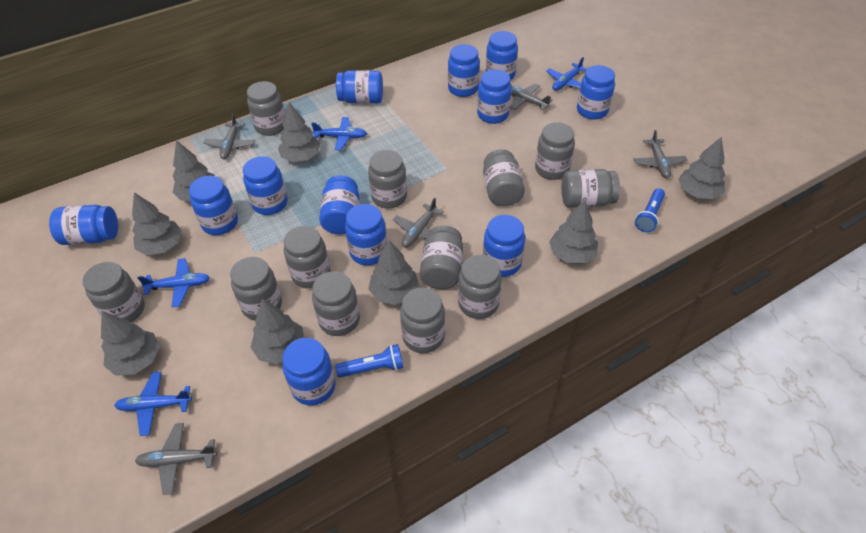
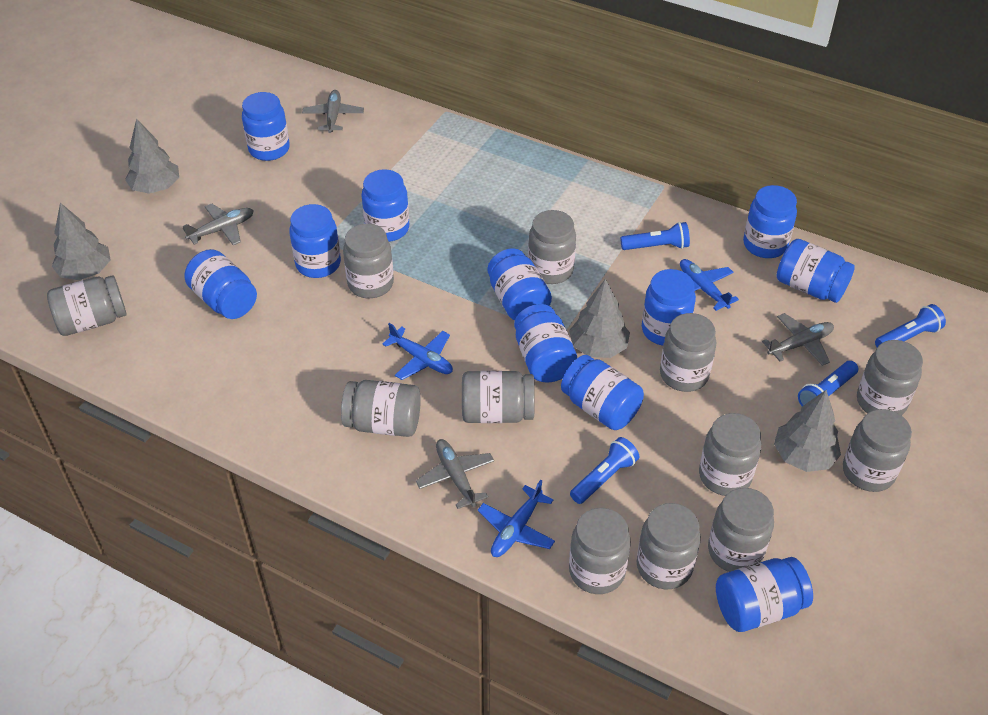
blue flashlight: 2 -> 4
blue jar: 12 -> 11
blue plane: 4 -> 3
grey plane: 5 -> 4
grey tree: 8 -> 4

